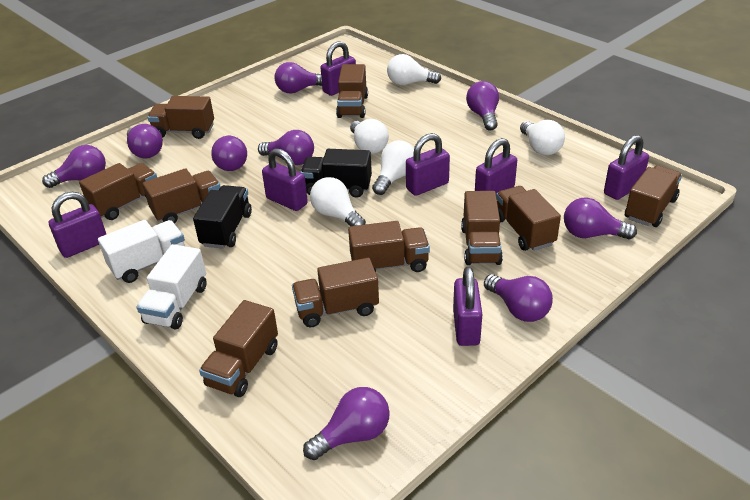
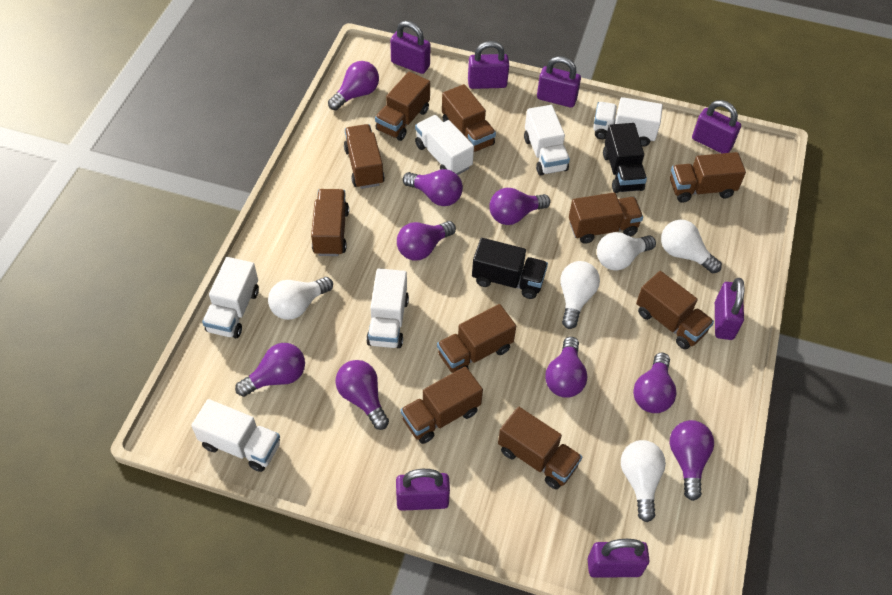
white truck: 2 -> 6

